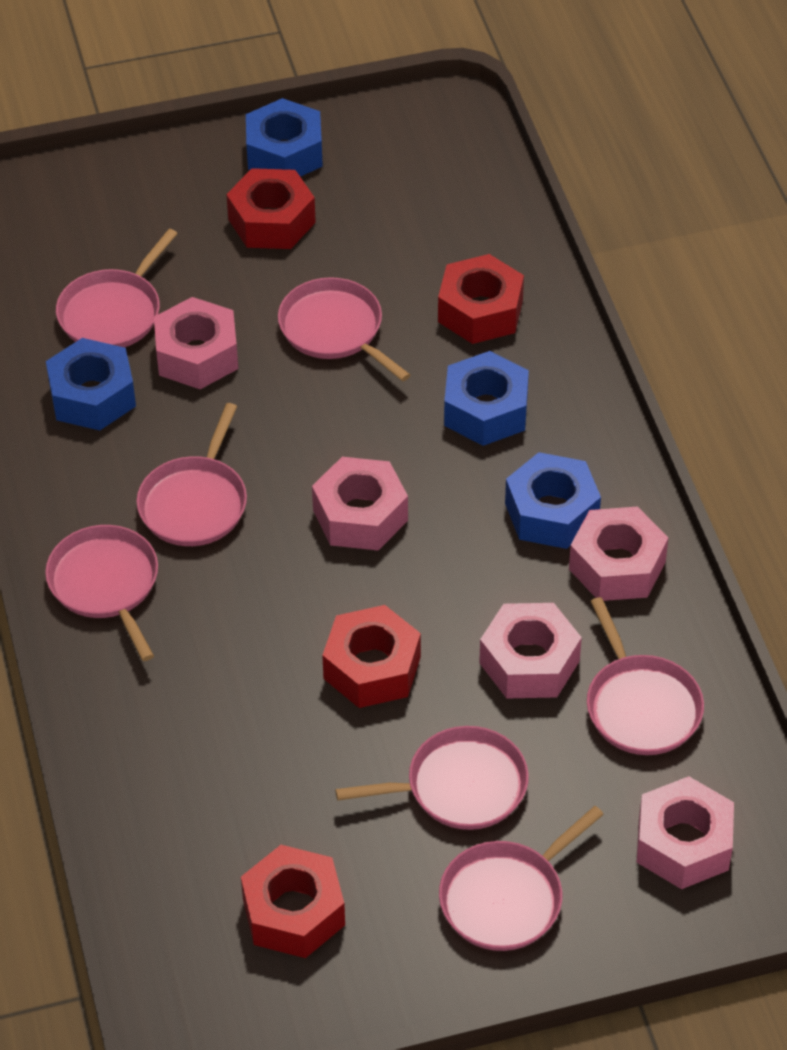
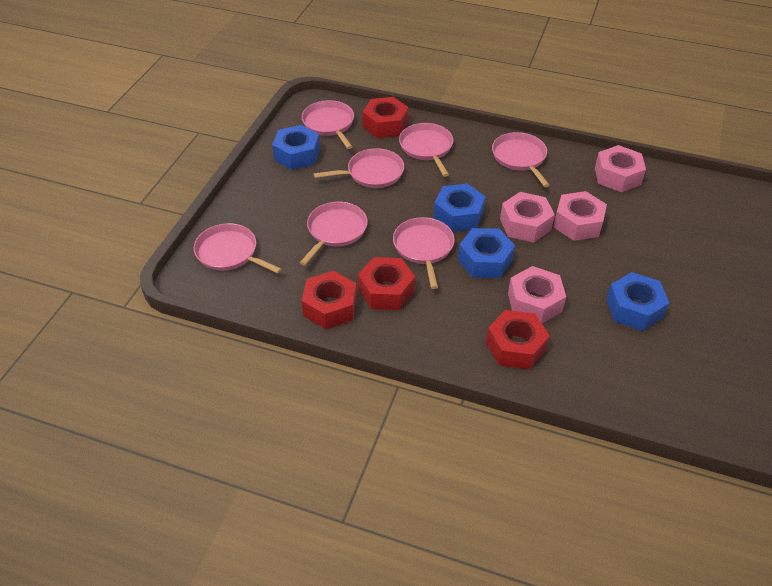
pink nut: 5 -> 4

